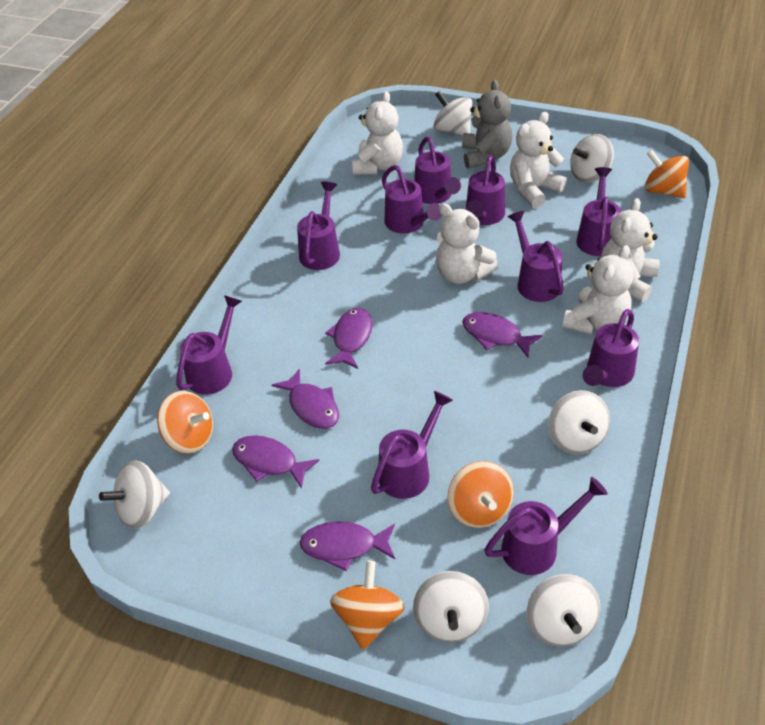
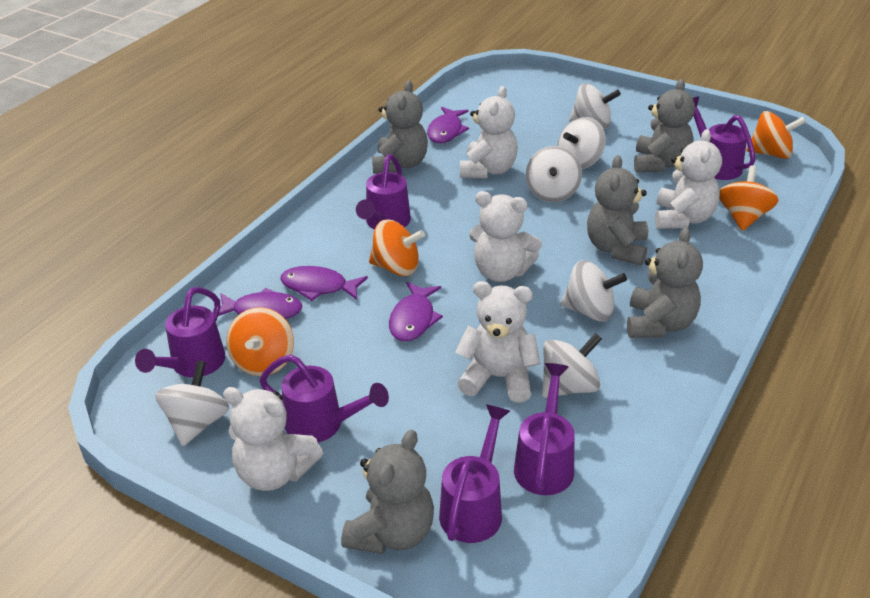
grey teddy bear: 1 -> 5
purple fish: 5 -> 4
purple watering can: 10 -> 6

